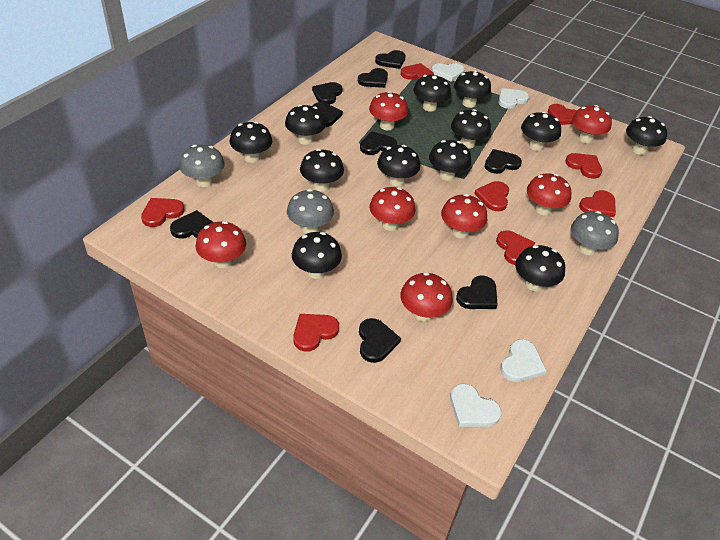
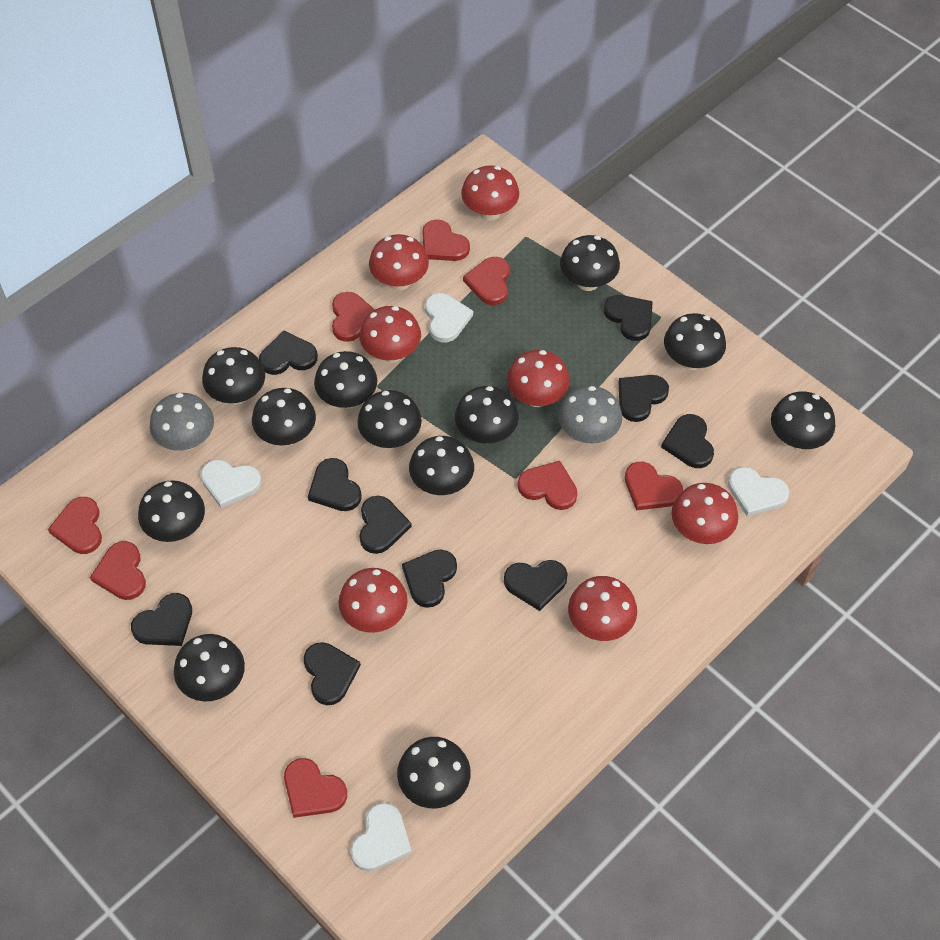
black heart: 9 -> 10
grey mushroom: 3 -> 2

